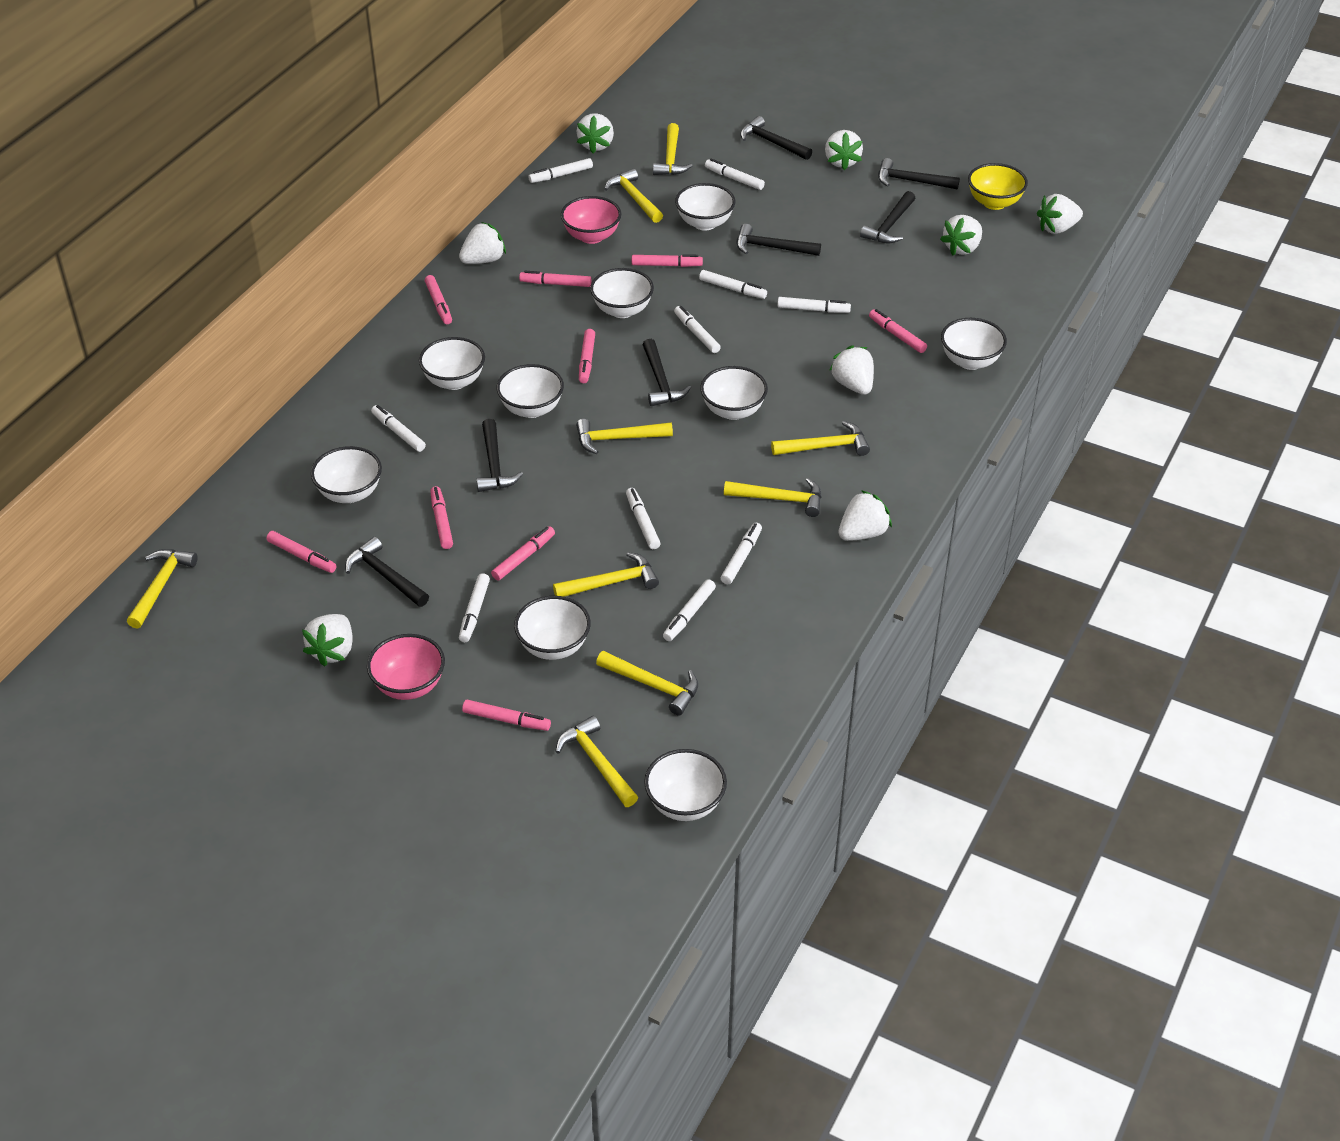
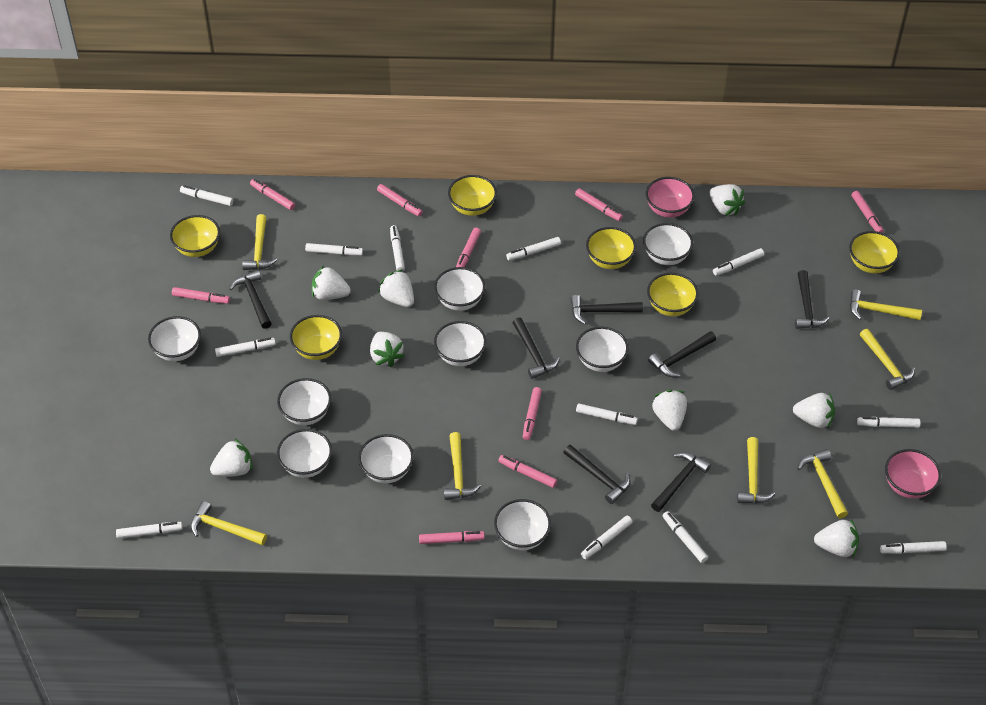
white marker: 10 -> 12
yellow bowl: 1 -> 6
yellow hammer: 9 -> 7

